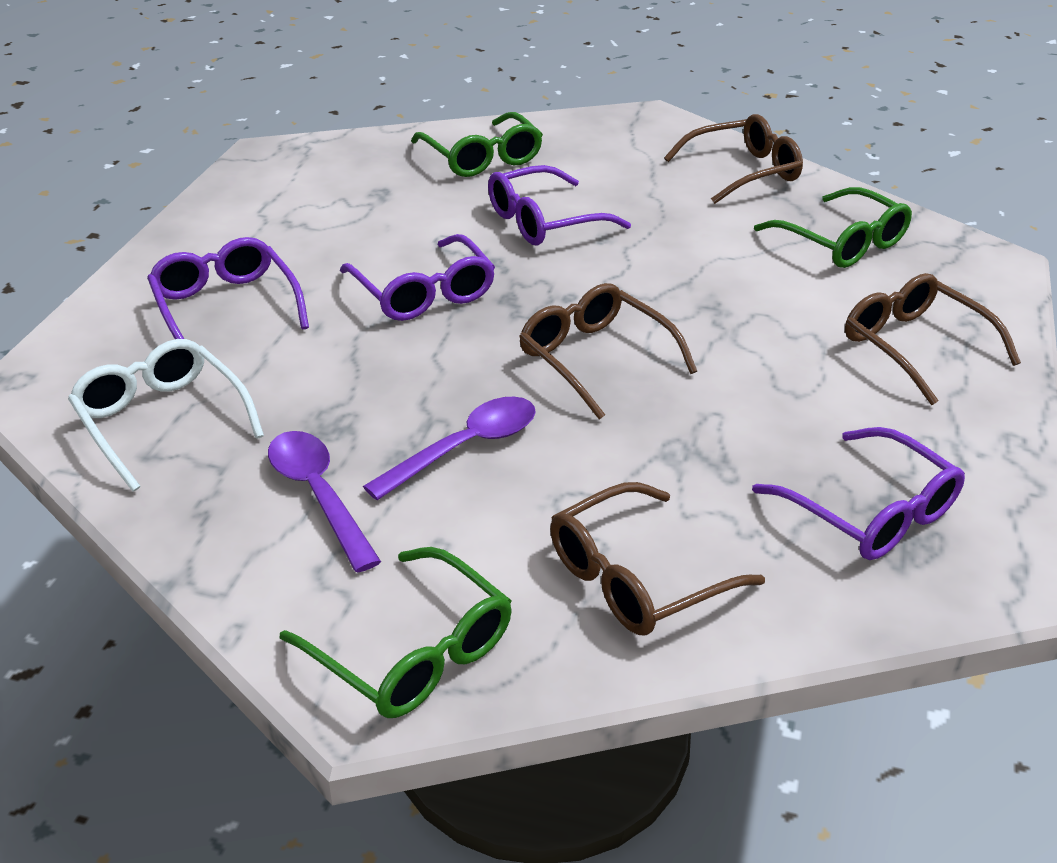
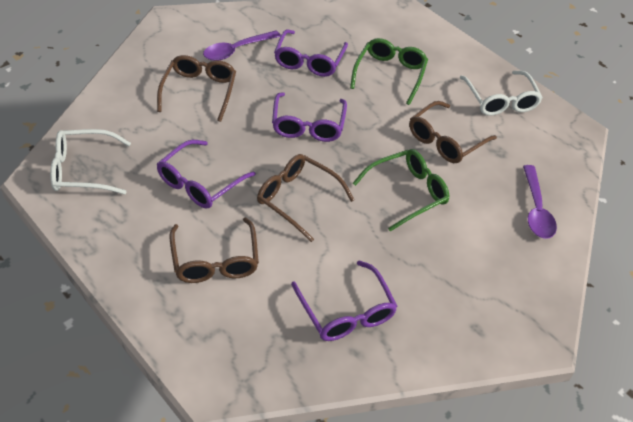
green glasses: 3 -> 2
white glasses: 1 -> 2

